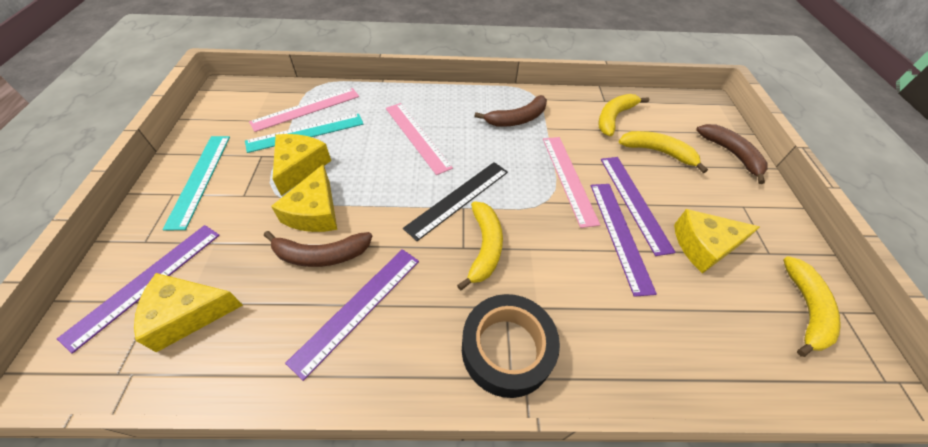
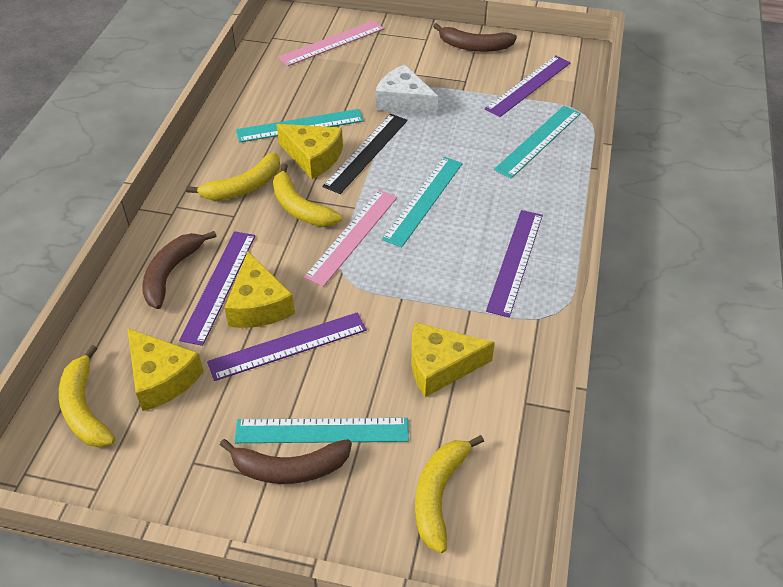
black tape: 1 -> 0
pink ruler: 3 -> 2
turquoise ruler: 2 -> 4
white cheese: 0 -> 1

